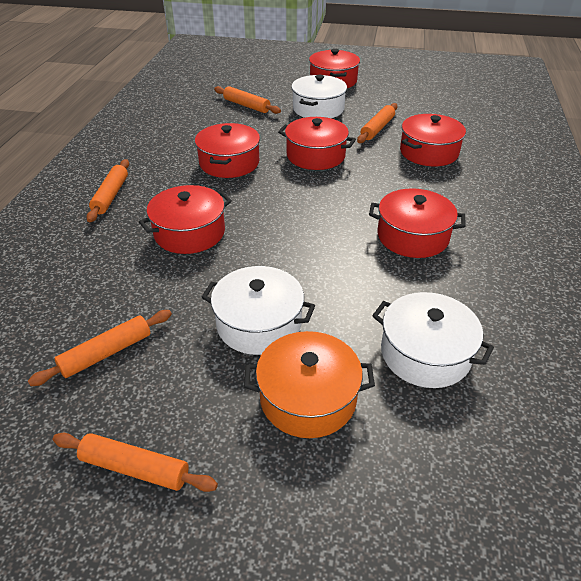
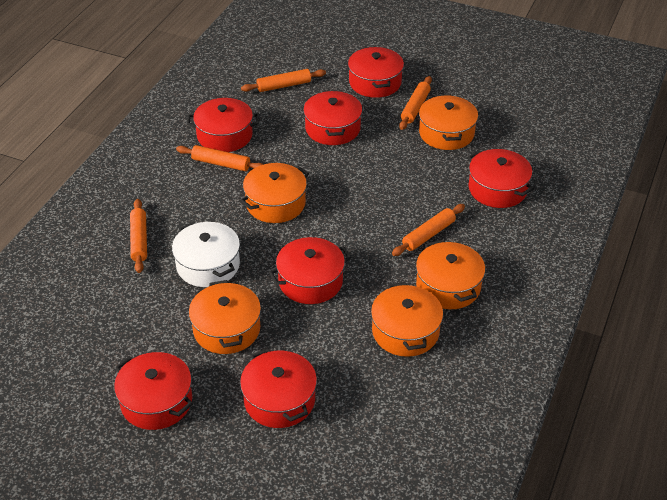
orange pot: 1 -> 5
red pot: 6 -> 7
white pot: 3 -> 1

